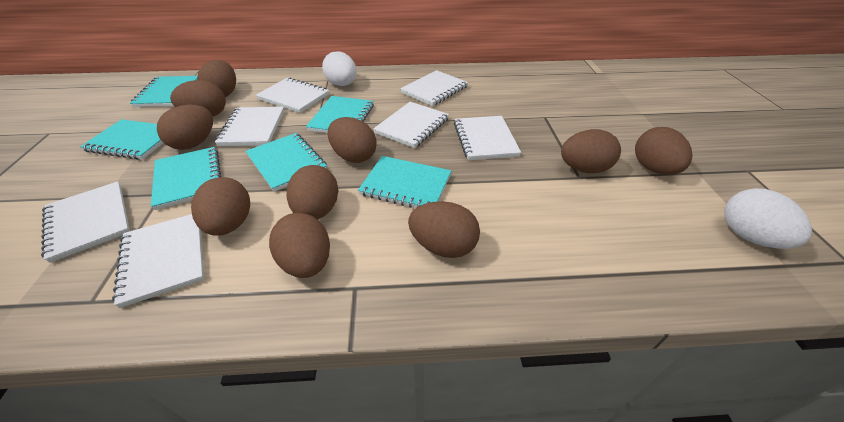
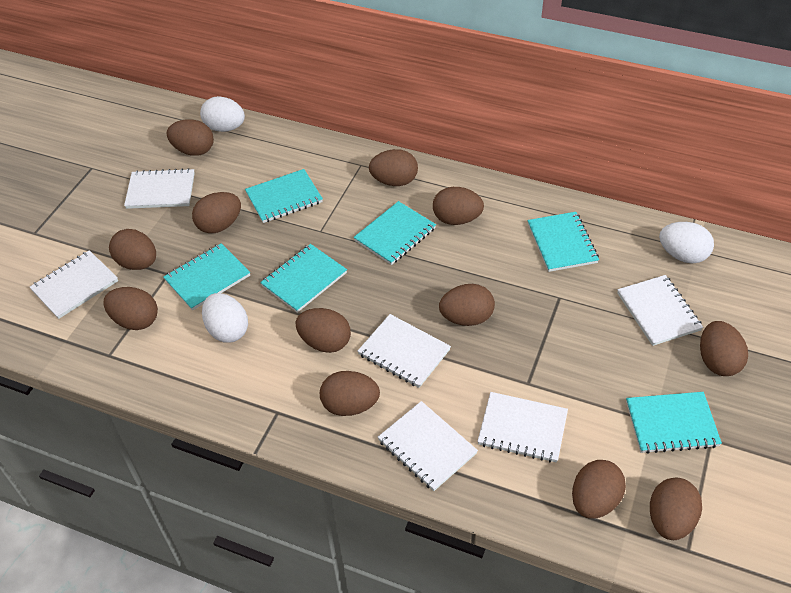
brown egg: 10 -> 12
white egg: 2 -> 3
white notebook: 7 -> 6

